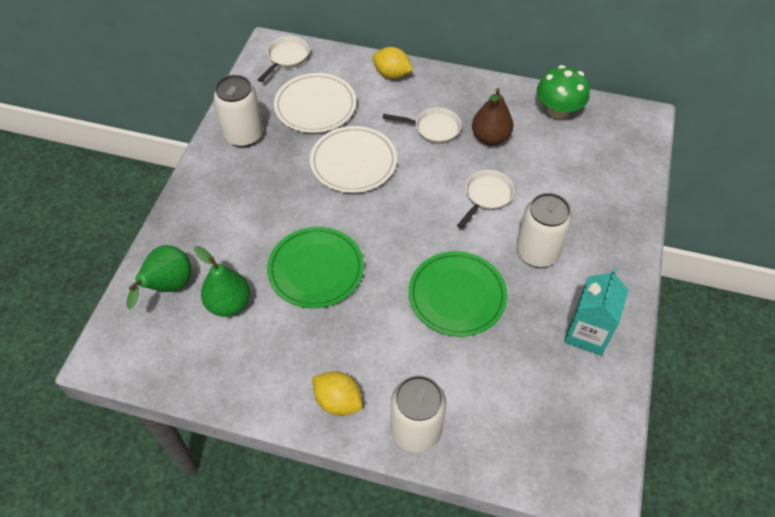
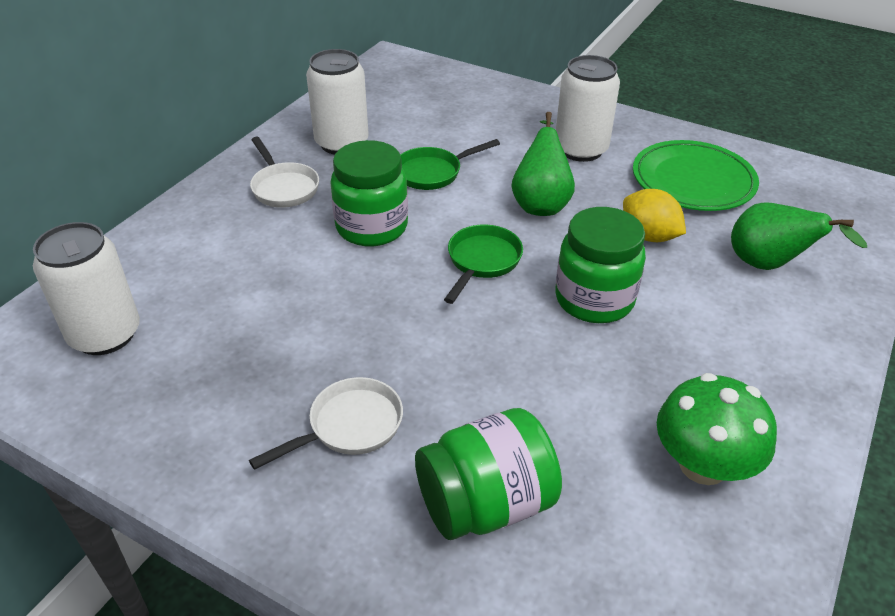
brown pear: 1 -> 0
green jar: 0 -> 3
green pan: 0 -> 2
green plate: 2 -> 1
turquoise carton: 1 -> 0
white pan: 3 -> 2
white plate: 2 -> 0
yellow lemon: 2 -> 1

